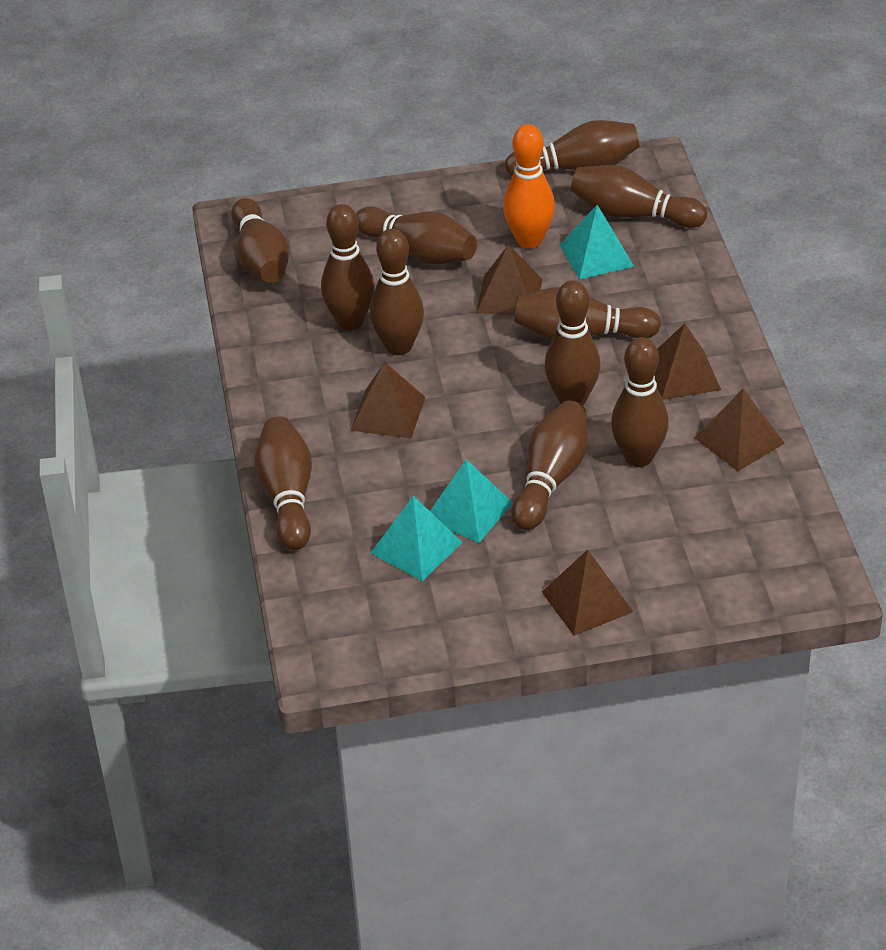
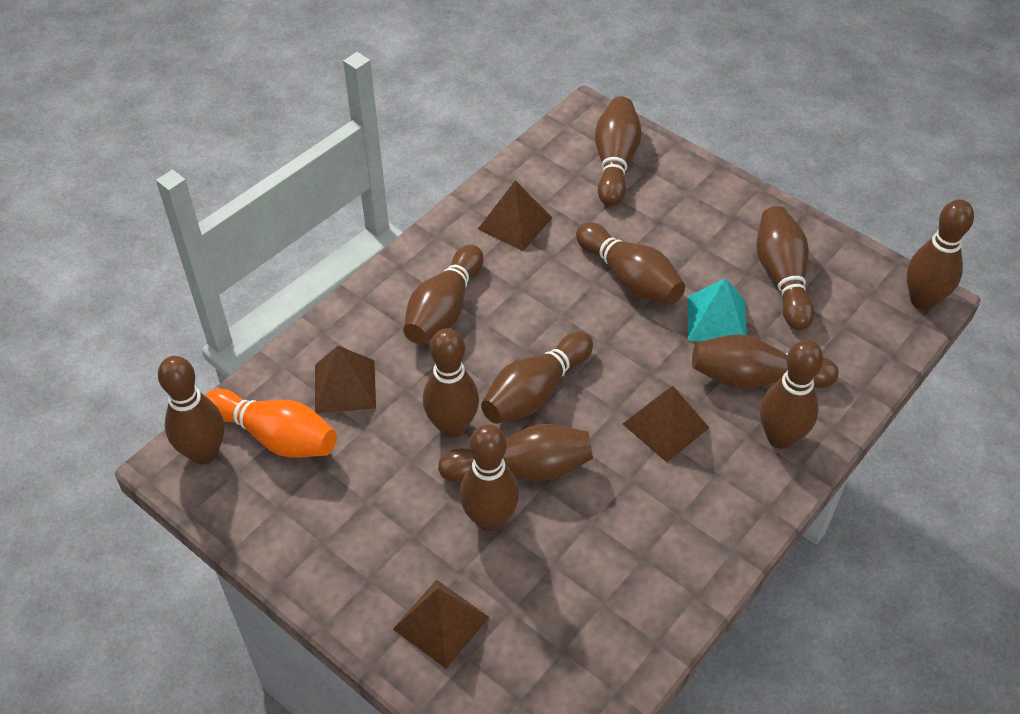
brown bowling pin: 11 -> 12
brown pyramid: 5 -> 4
turquoise pyramid: 3 -> 1

